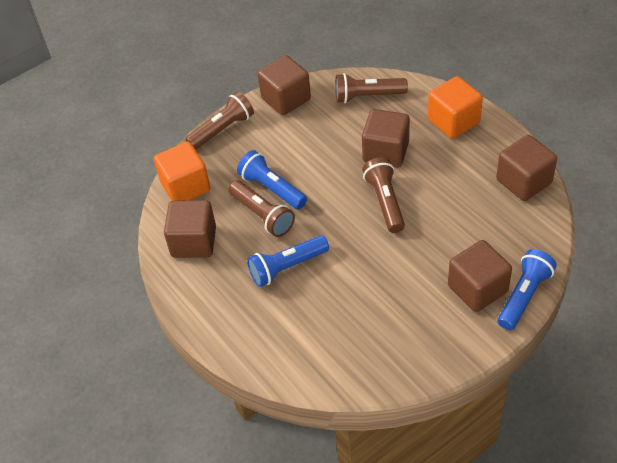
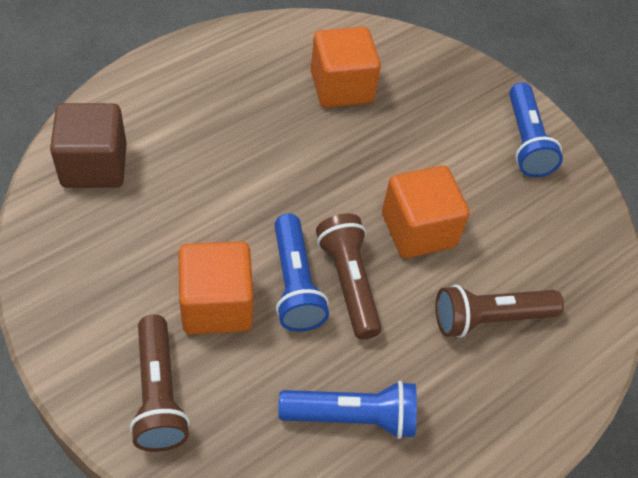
brown cube: 5 -> 1
brown flashlight: 4 -> 3
orange cube: 2 -> 3

